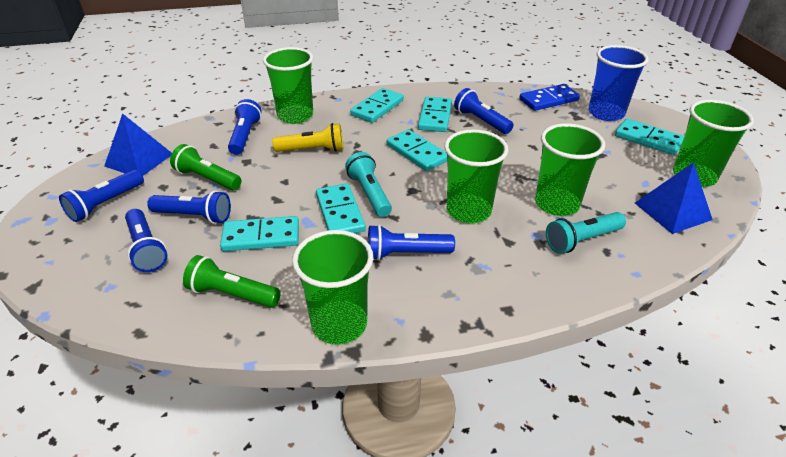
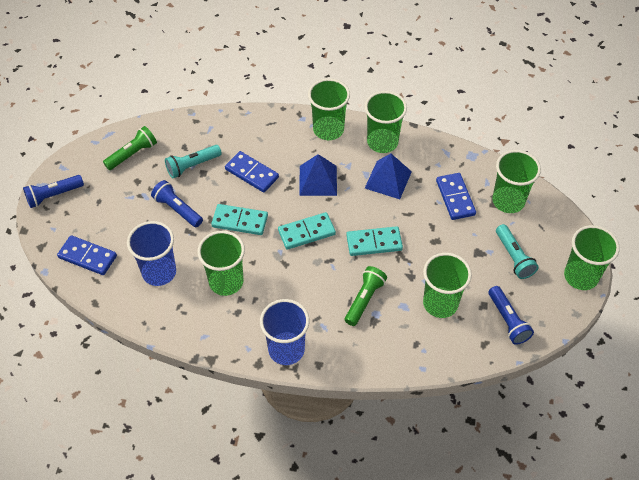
blue cup: 1 -> 2
blue domino: 1 -> 3
blue flashlight: 6 -> 3
green cup: 5 -> 6
turquoise domino: 6 -> 3
yellow flashlight: 1 -> 0

